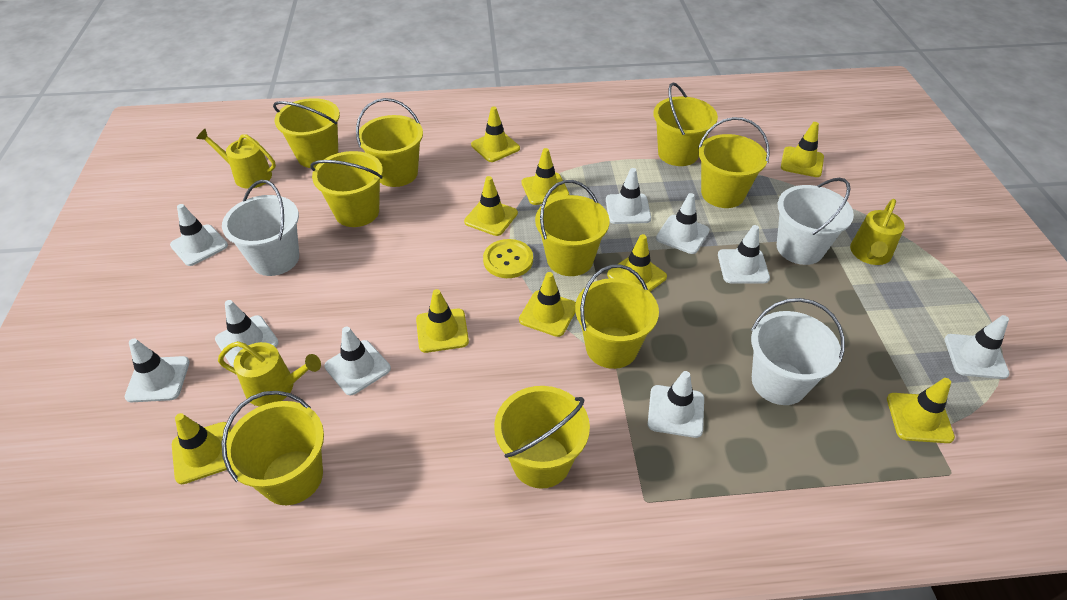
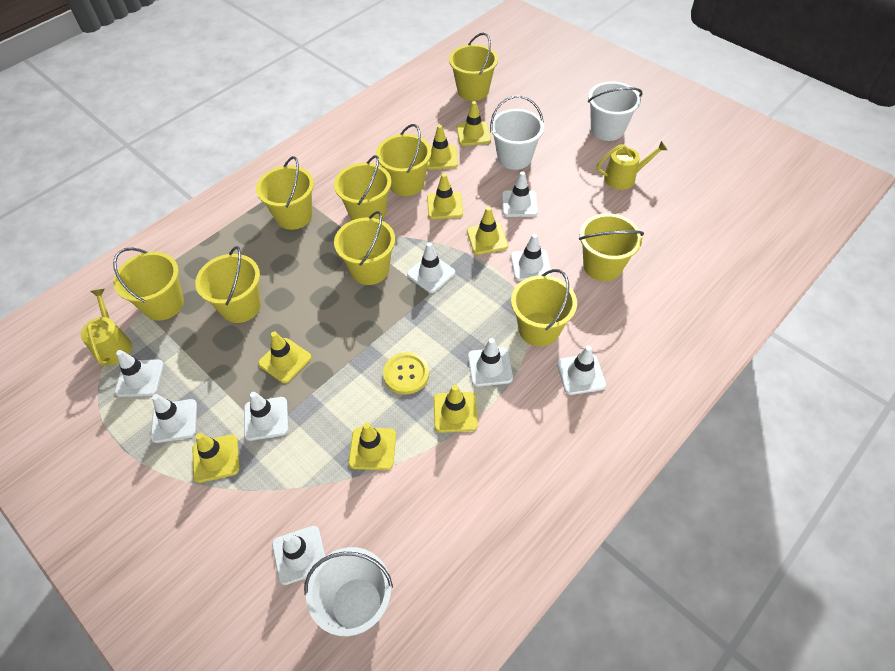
yellow traffic cone: 9 -> 8
yellow watering can: 3 -> 2

